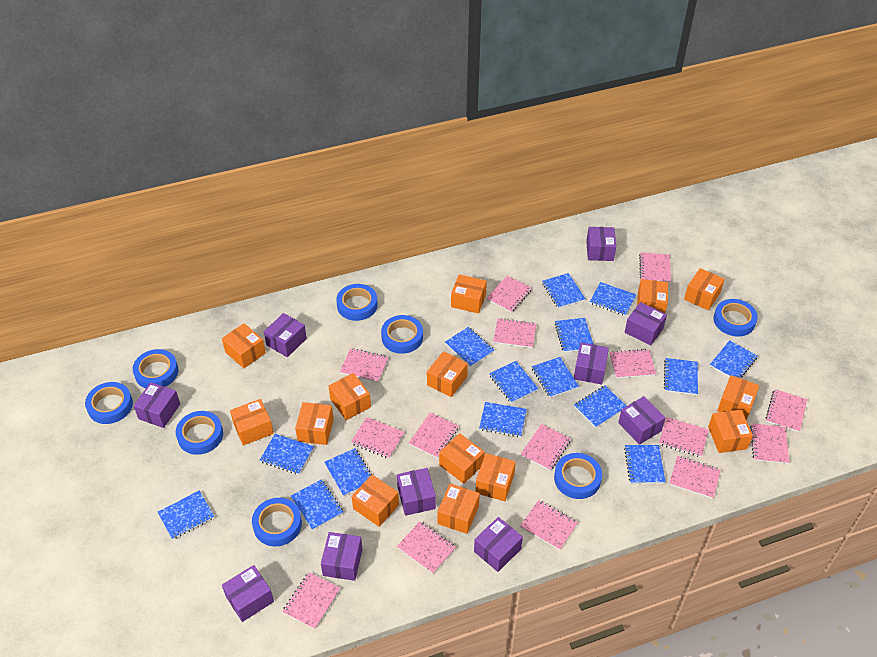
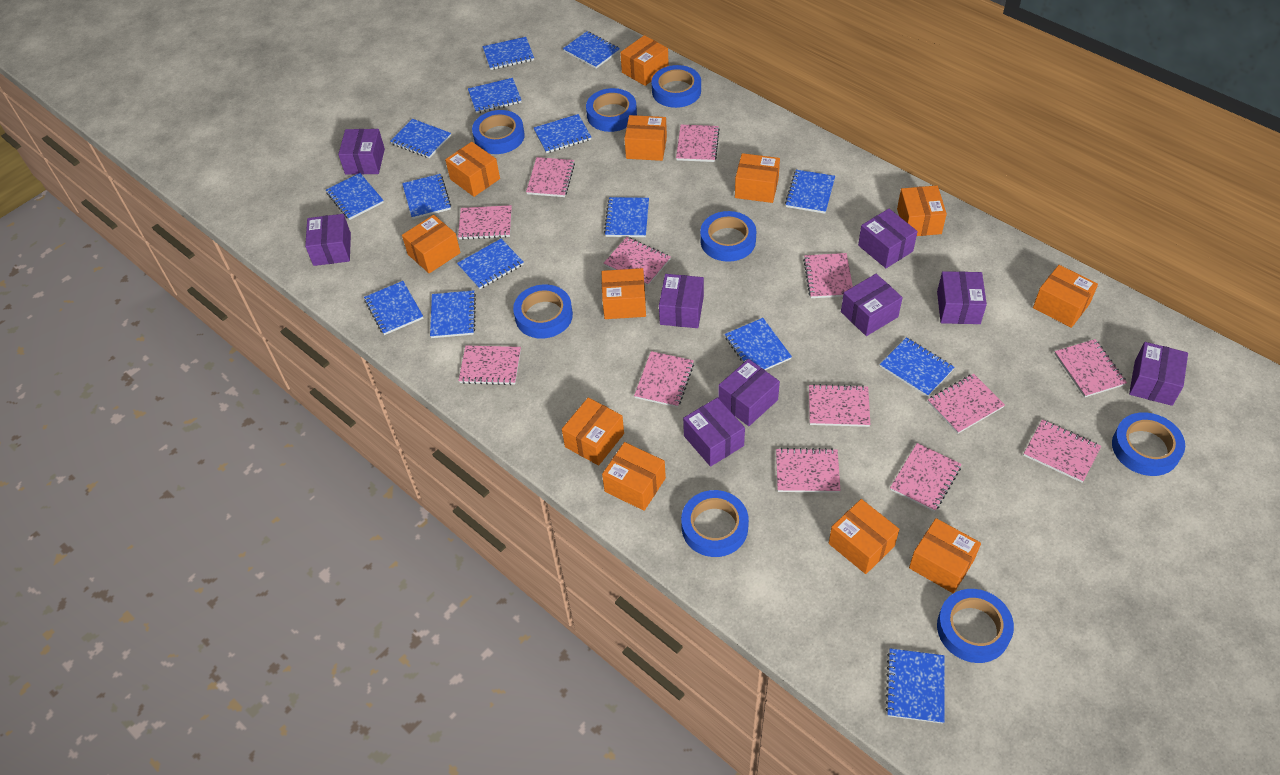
orange box: 14 -> 12
pink notebook: 15 -> 13
purple box: 10 -> 9

